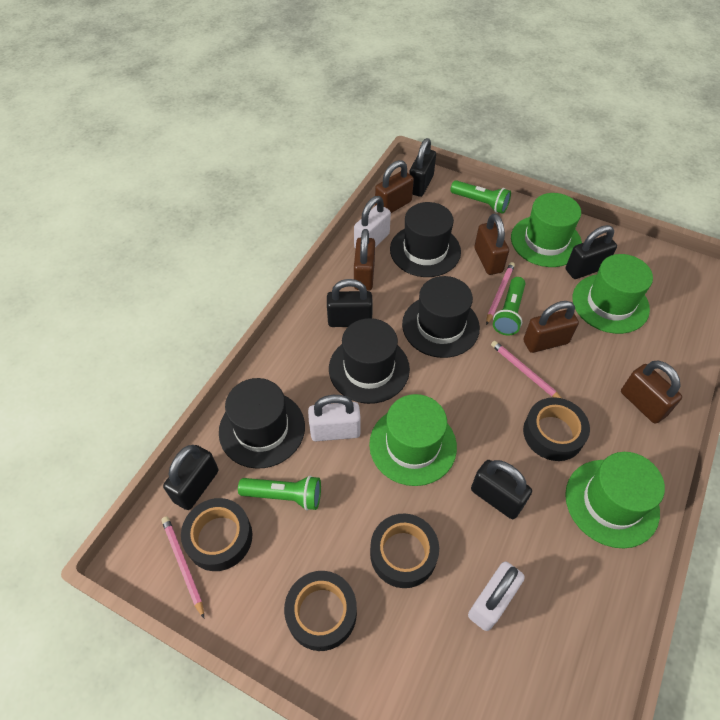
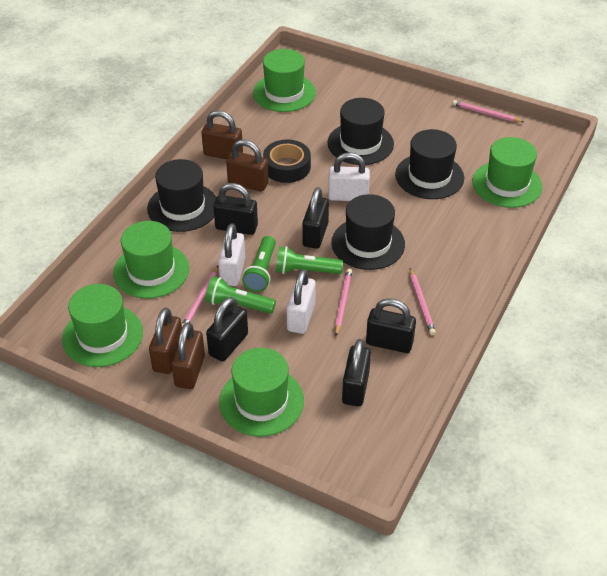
black tape: 4 -> 1
brown padlock: 5 -> 4
green hat: 4 -> 5
pink pencil: 3 -> 4

